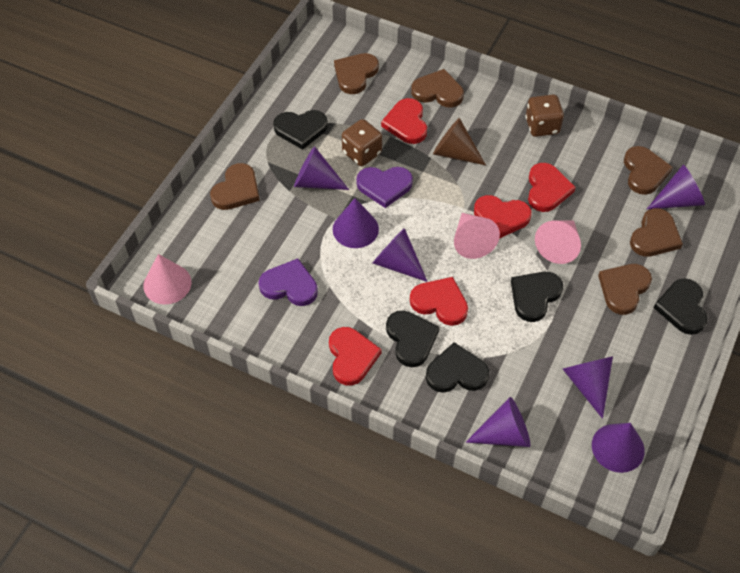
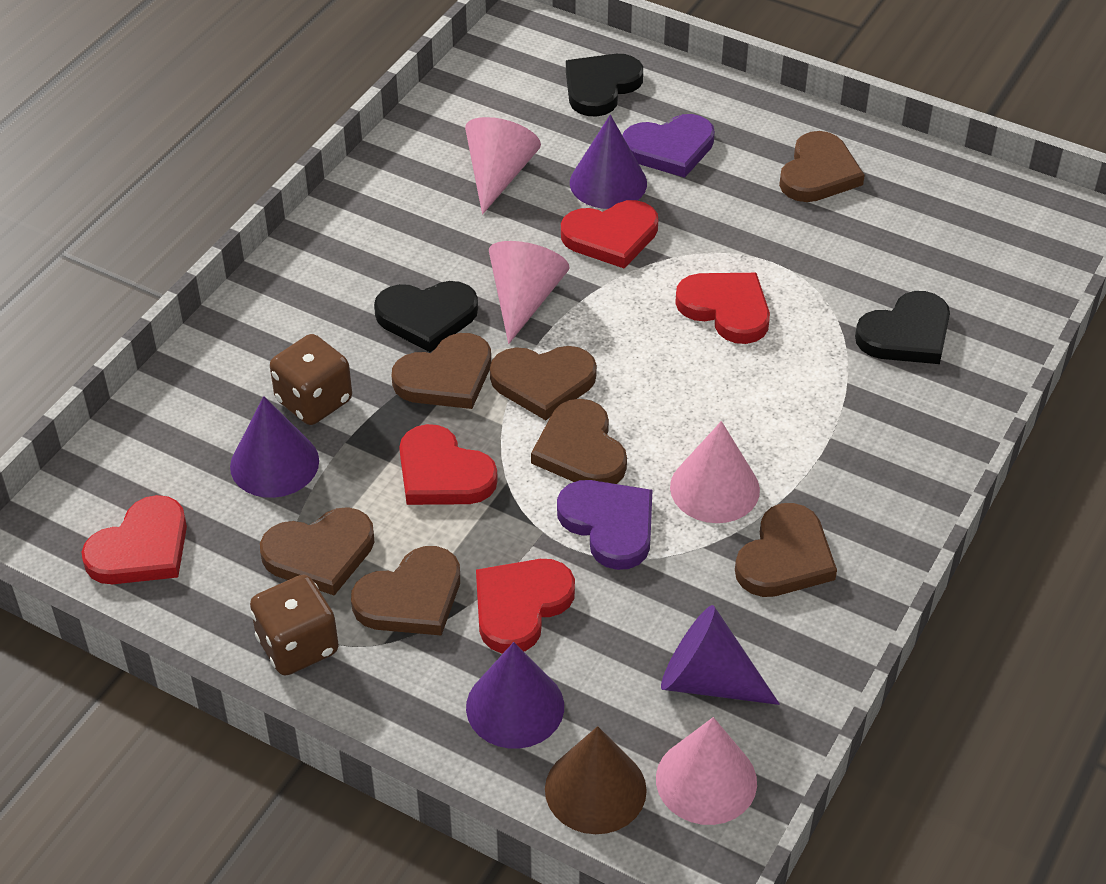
black heart: 5 -> 3
brown heart: 6 -> 7
pink cone: 3 -> 4
purple cone: 7 -> 4

